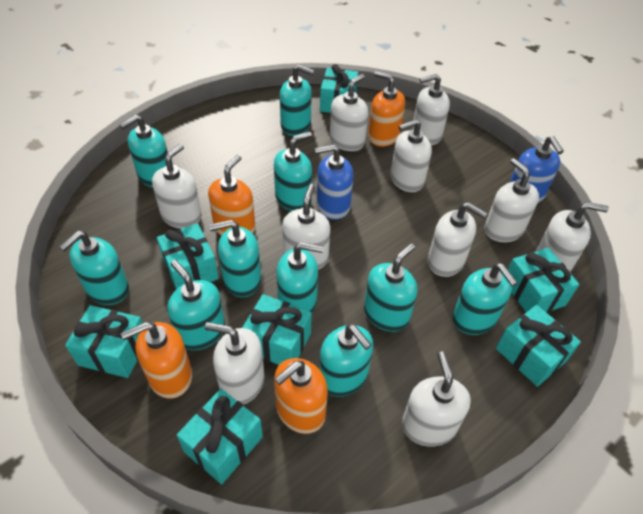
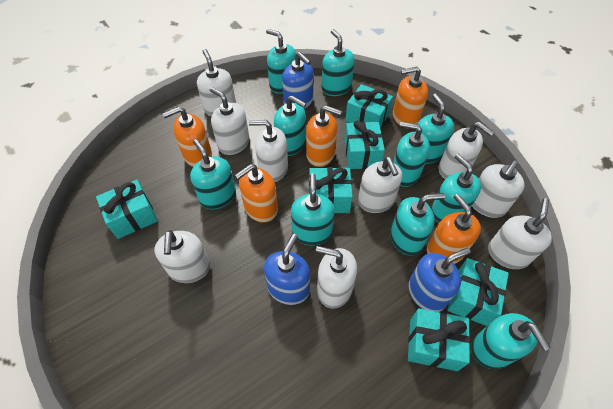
blue soap dispenser: 2 -> 3
orange soap dispenser: 4 -> 5
turquoise gift: 7 -> 6
white soap dispenser: 10 -> 9

